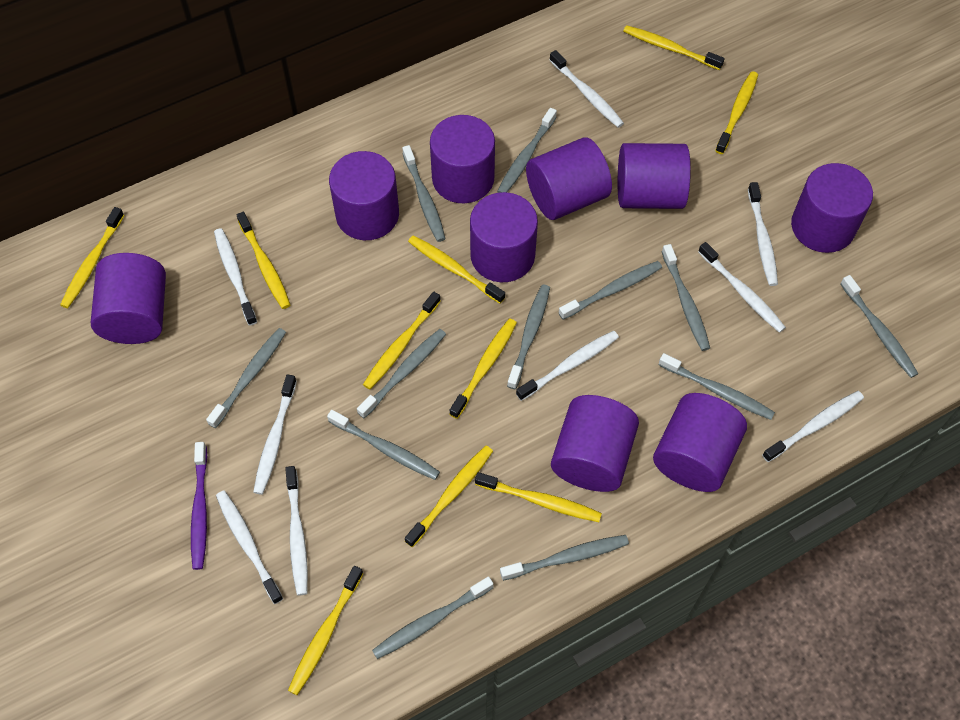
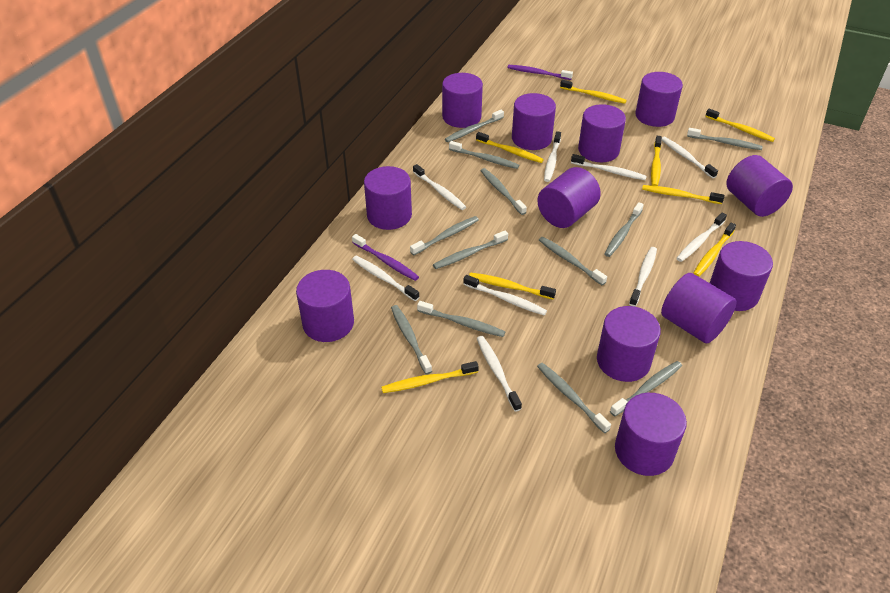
purple cylinder: 9 -> 12
purple toothbrush: 1 -> 2
yellow toothbrush: 10 -> 8

